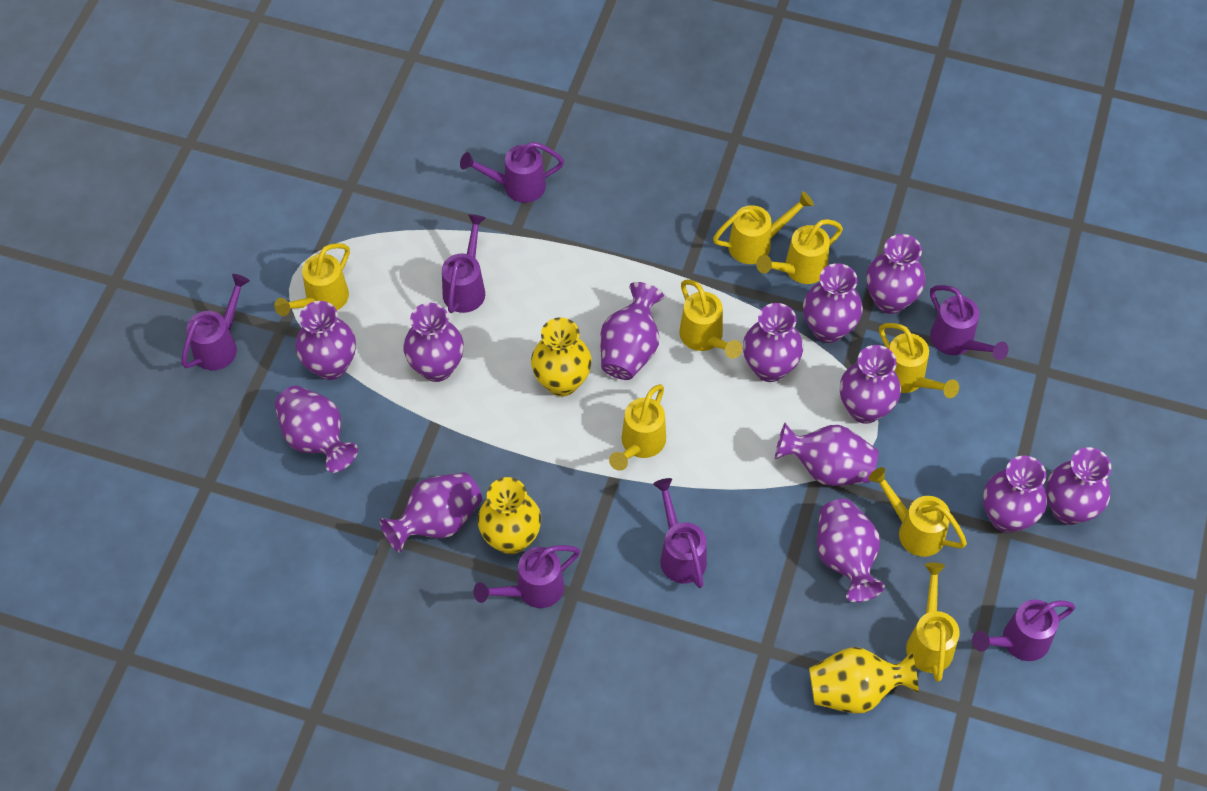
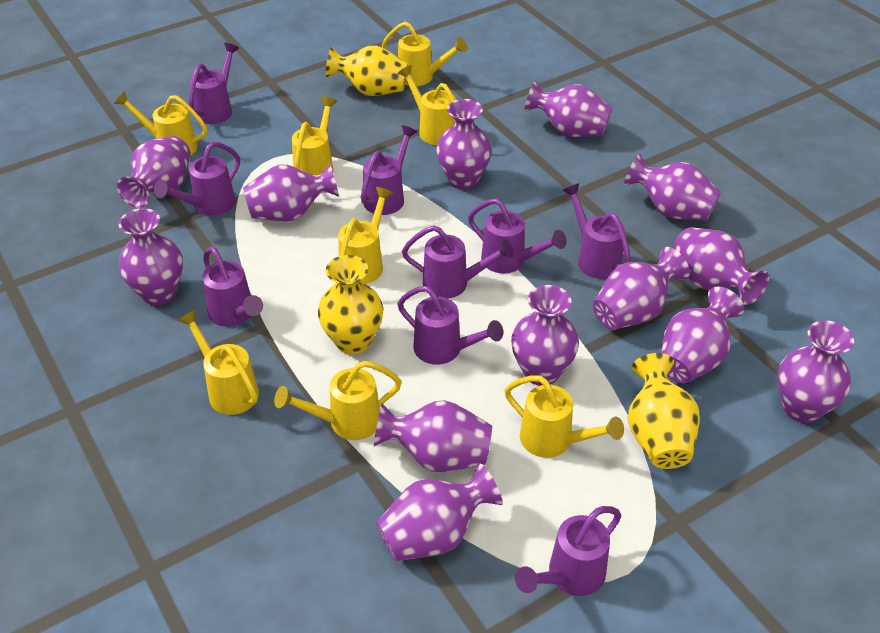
purple watering can: 7 -> 9

